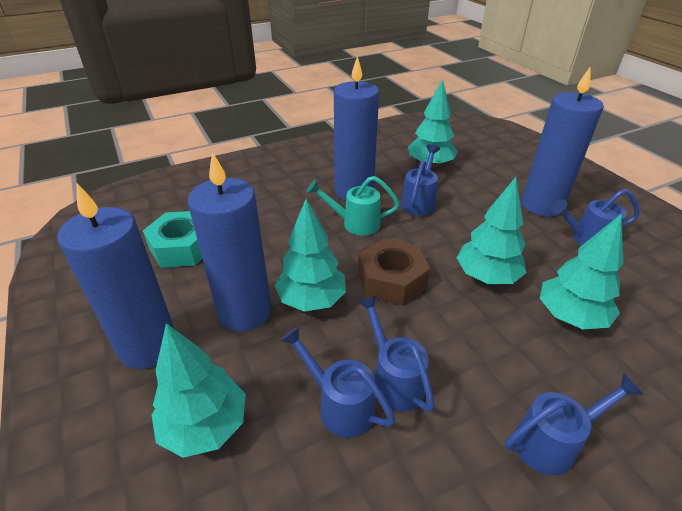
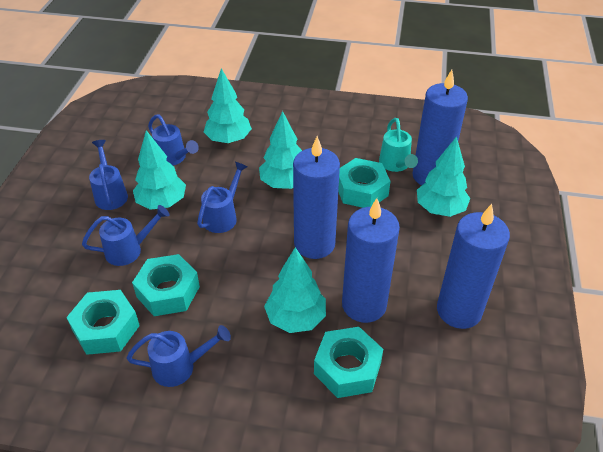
brown nut: 1 -> 0
turquoise nut: 1 -> 4

